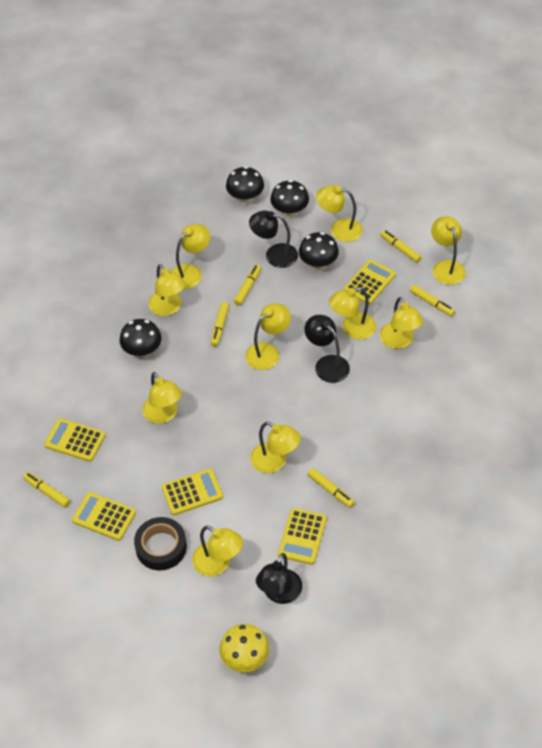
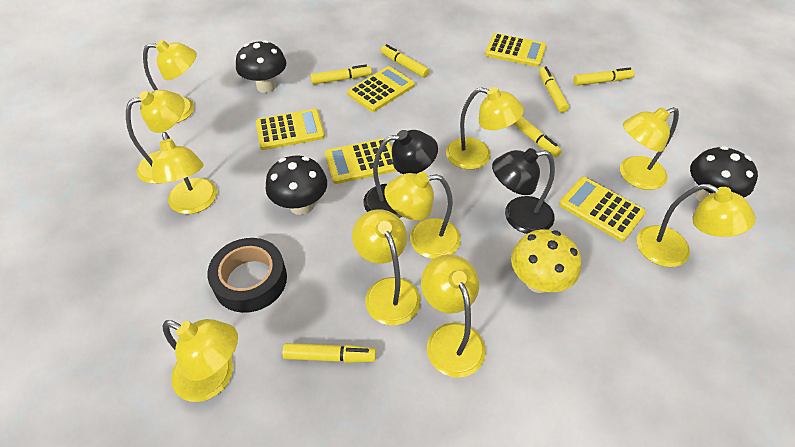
black lamp: 3 -> 2
black mushroom: 4 -> 3

